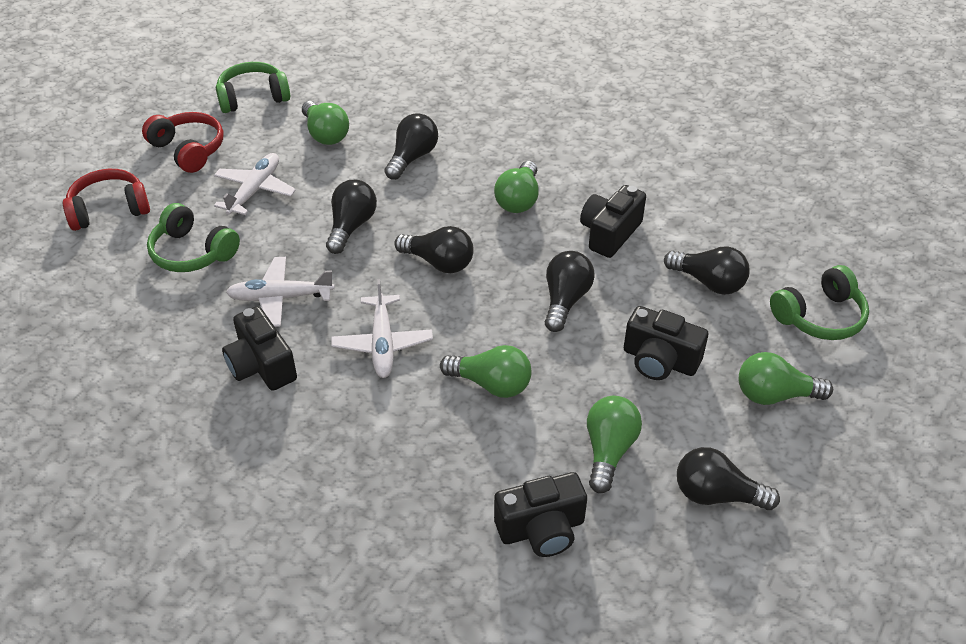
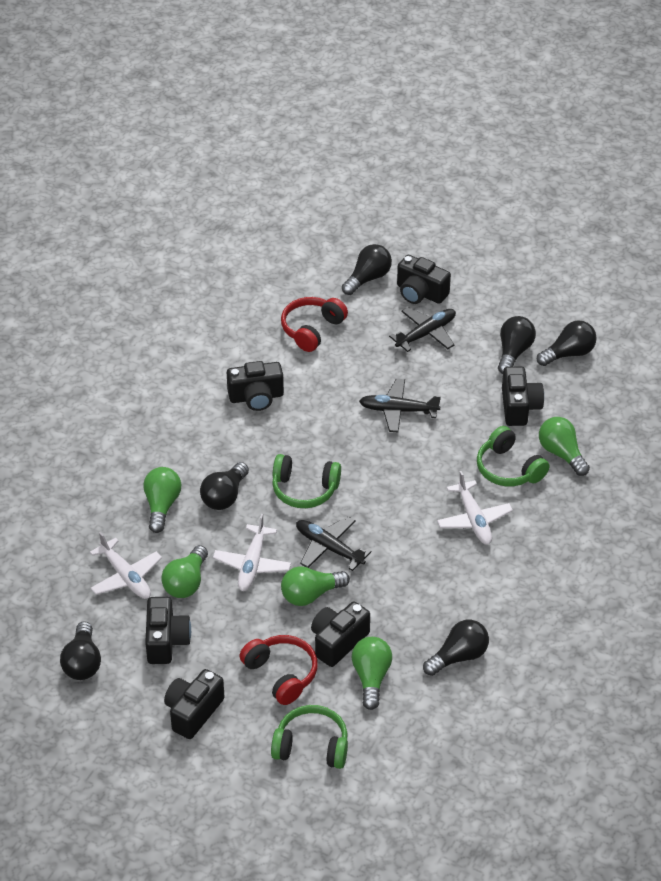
black camera: 4 -> 6
black plane: 0 -> 3

